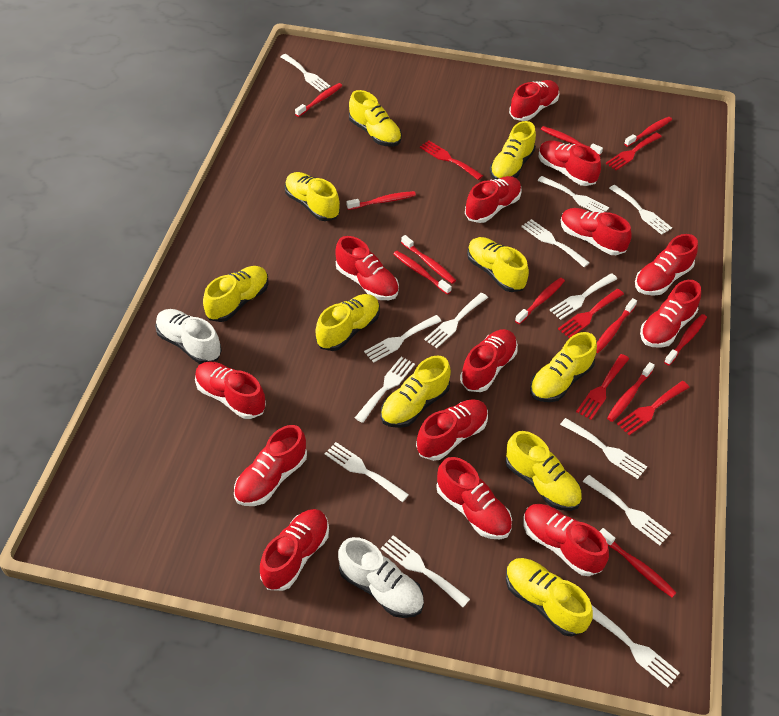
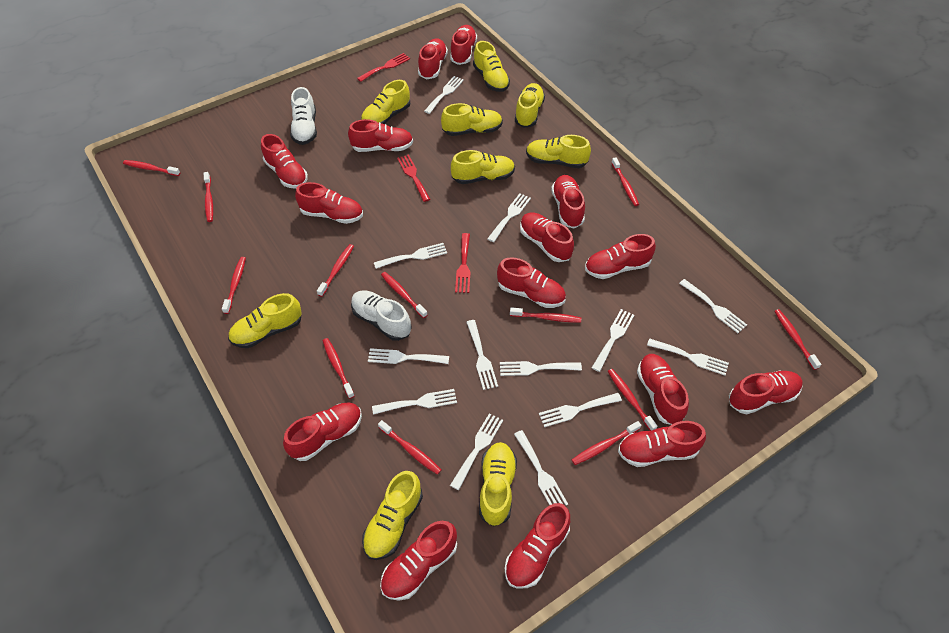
red fork: 5 -> 3
red shoe: 14 -> 15
red toothbrush: 11 -> 12
yellow shoe: 10 -> 9

